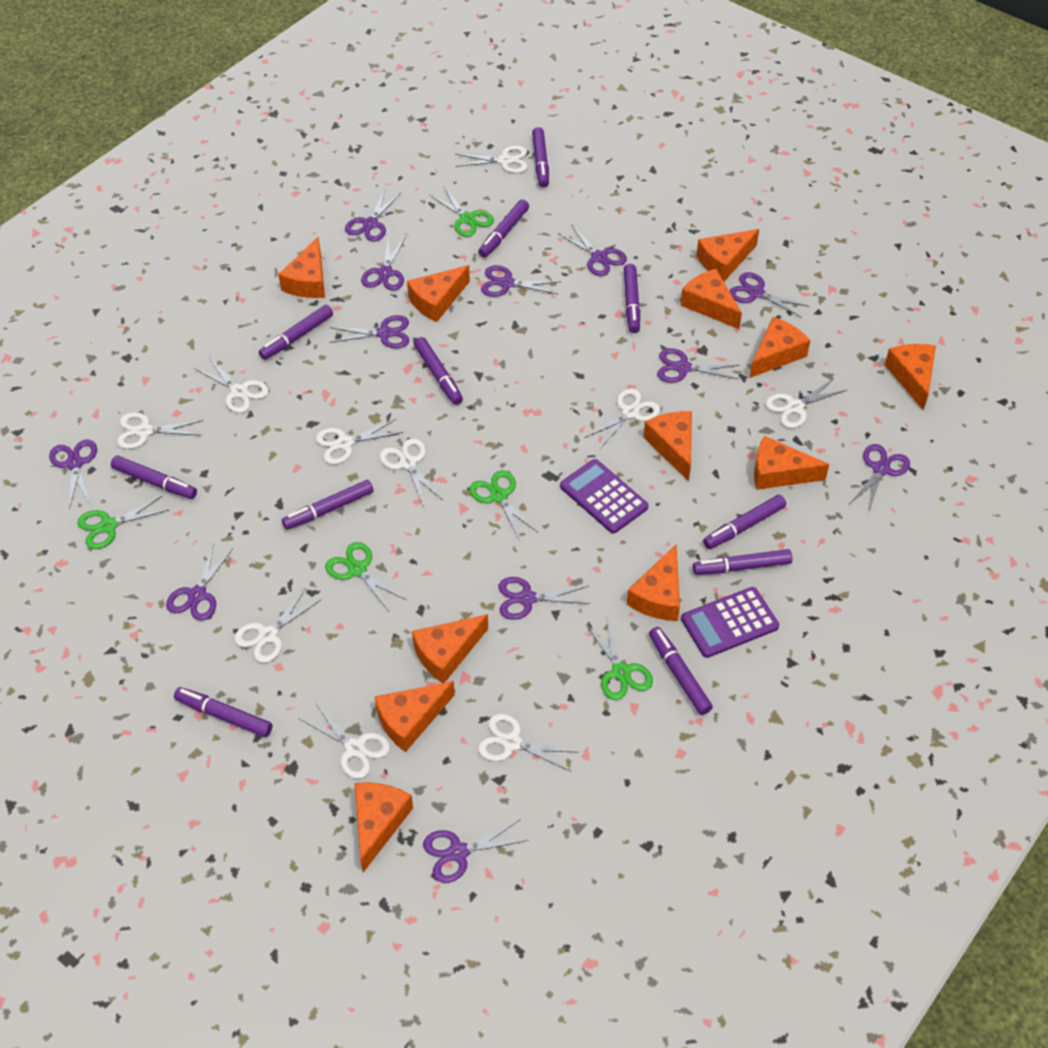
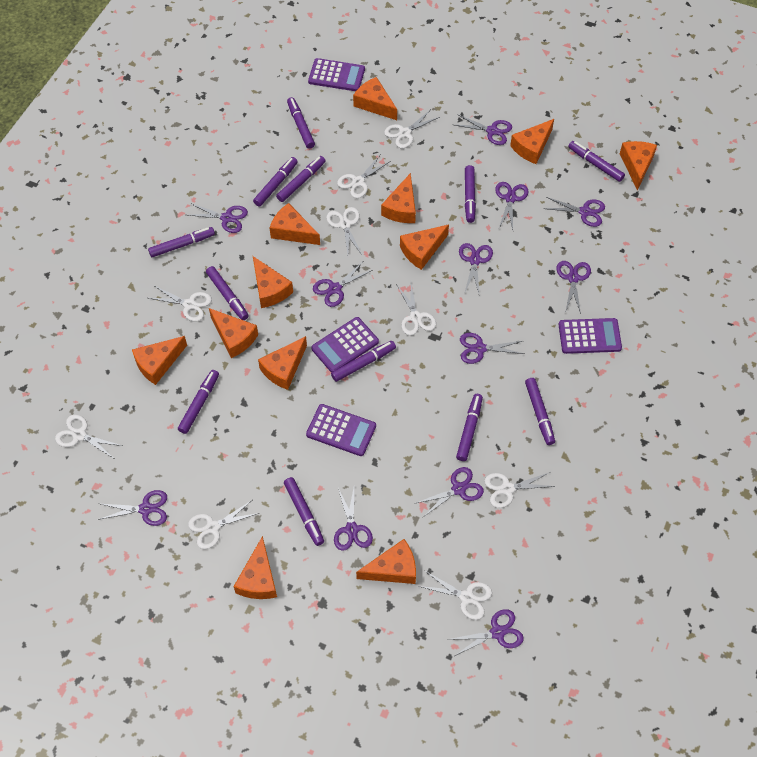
green scissors: 5 -> 0
purple calculator: 2 -> 4
purple marker: 11 -> 12
white scissors: 10 -> 9

